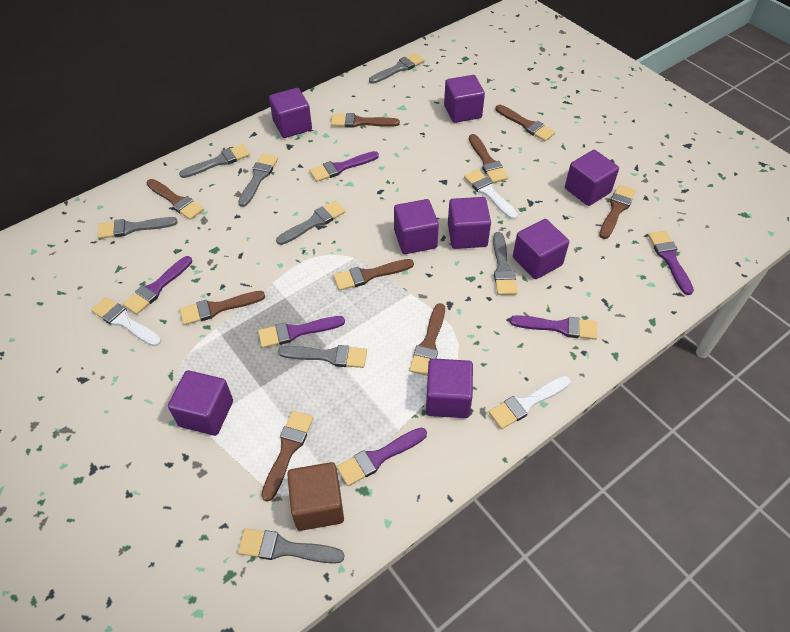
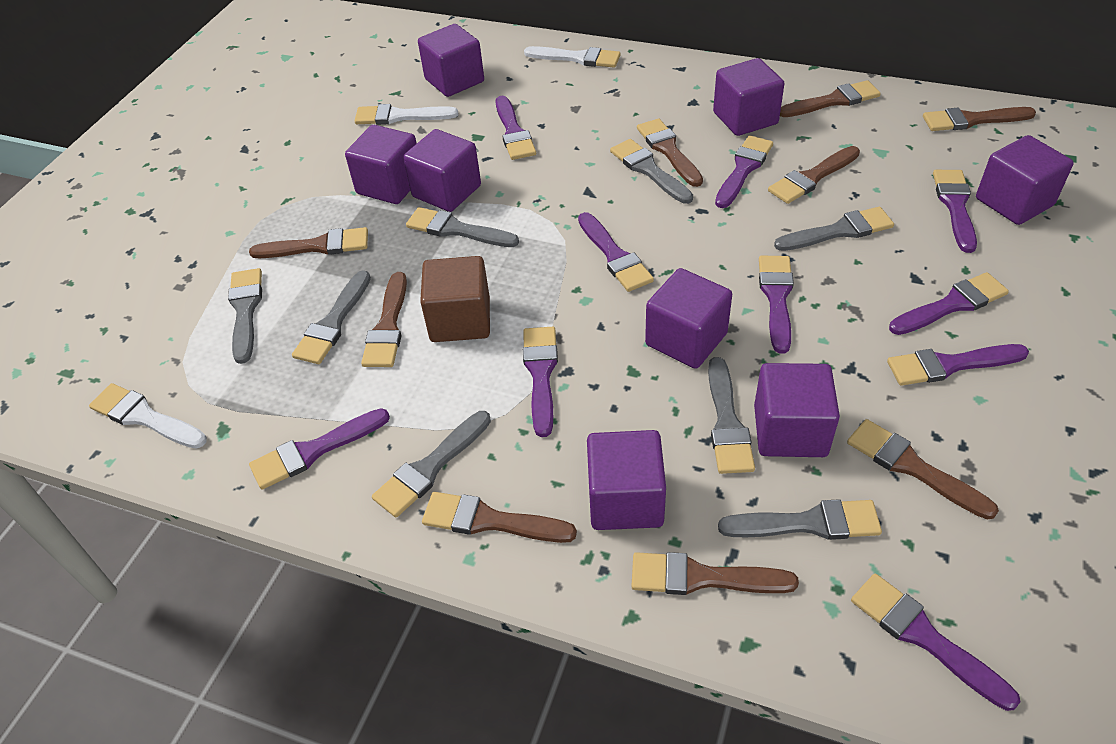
purple brush: 6 -> 10

